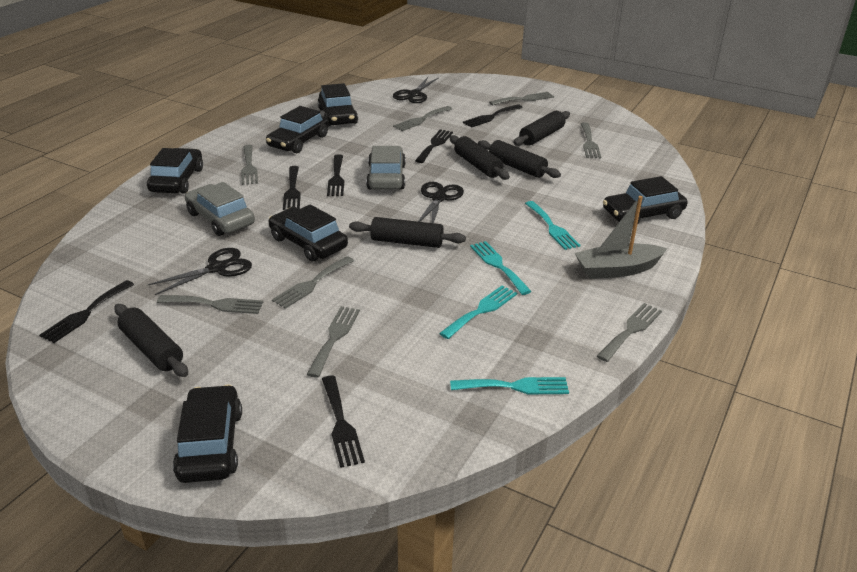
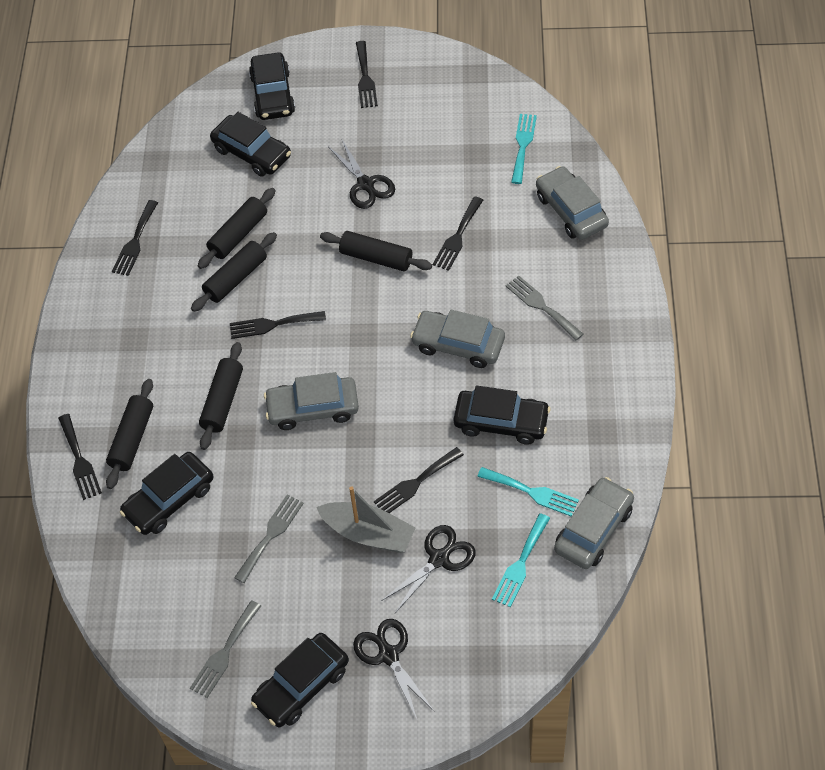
black car: 6 -> 5
grey car: 2 -> 4
grey fork: 8 -> 3
turquoise fork: 4 -> 3

